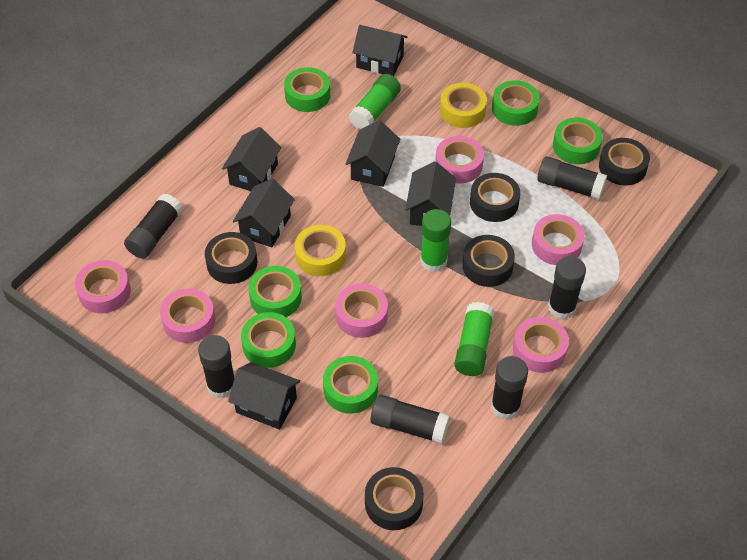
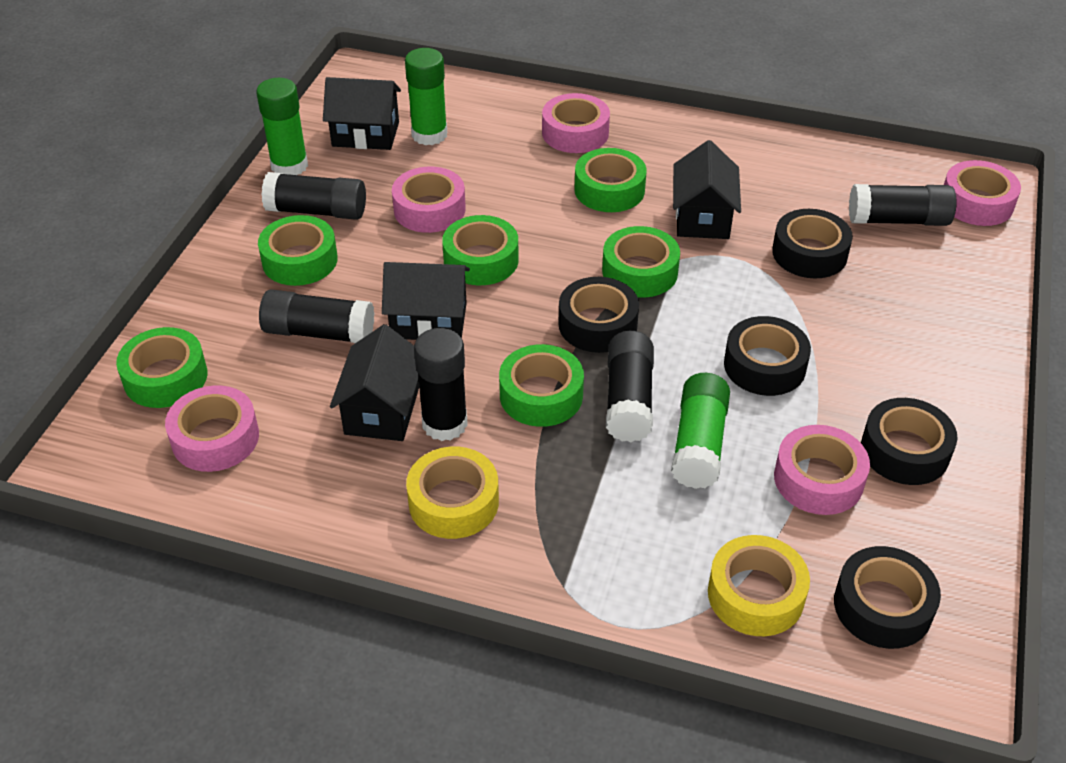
black glue stick: 6 -> 5
black house: 6 -> 4
pink tape: 6 -> 5

